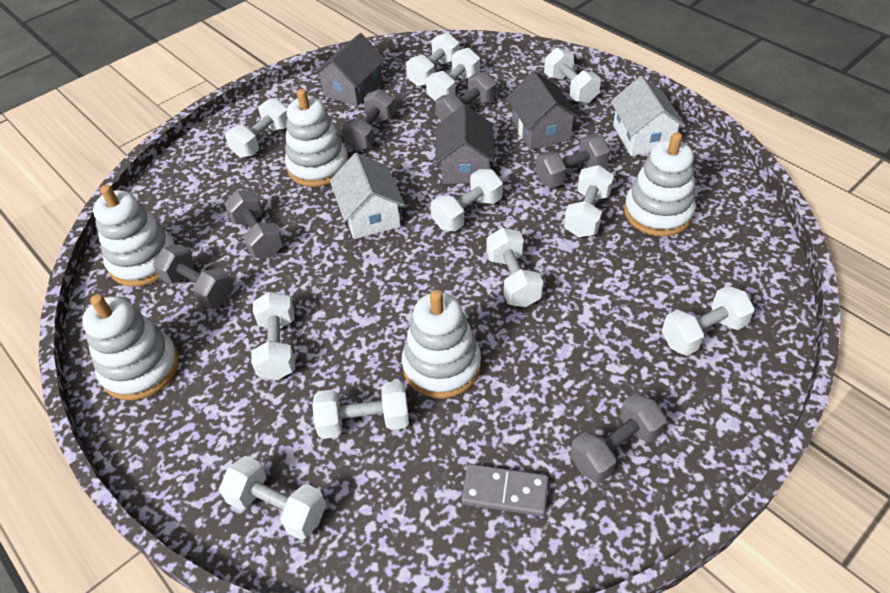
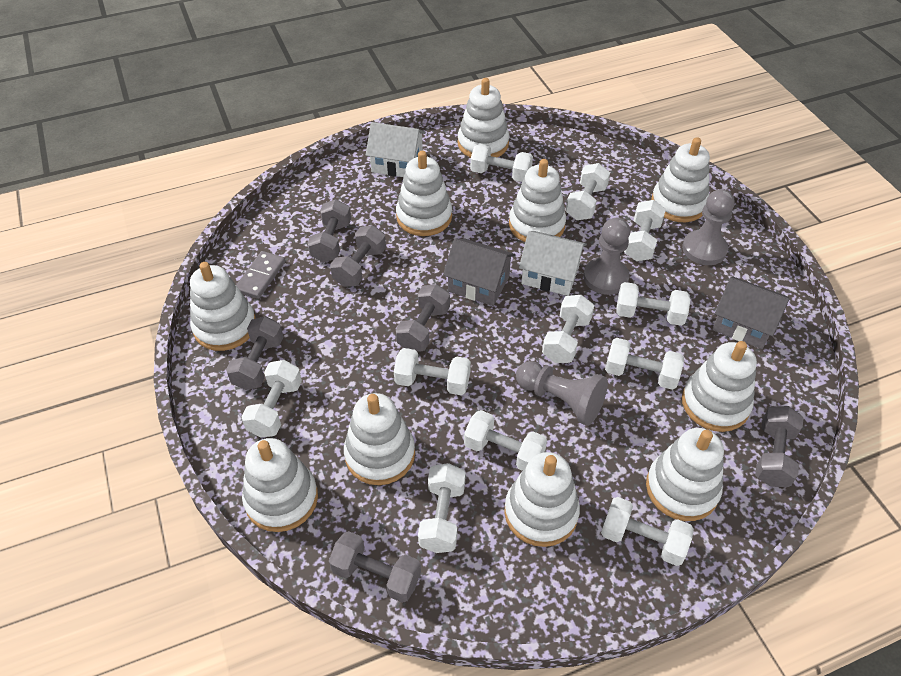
grey house: 3 -> 2
grey pawn: 0 -> 3
white stacking toy: 5 -> 10

